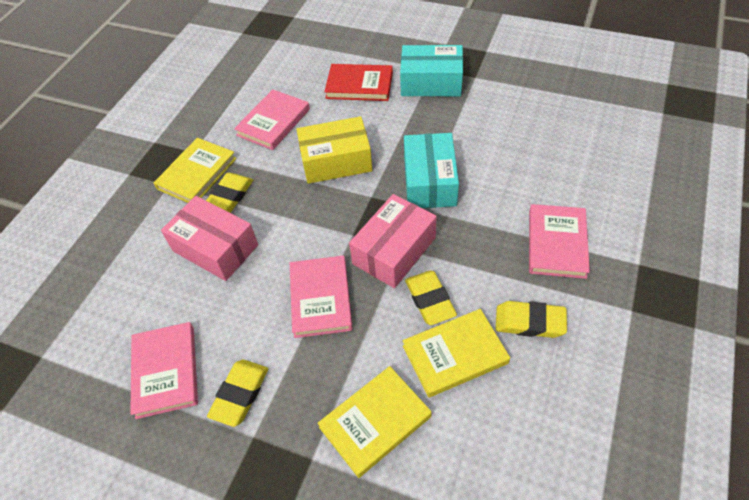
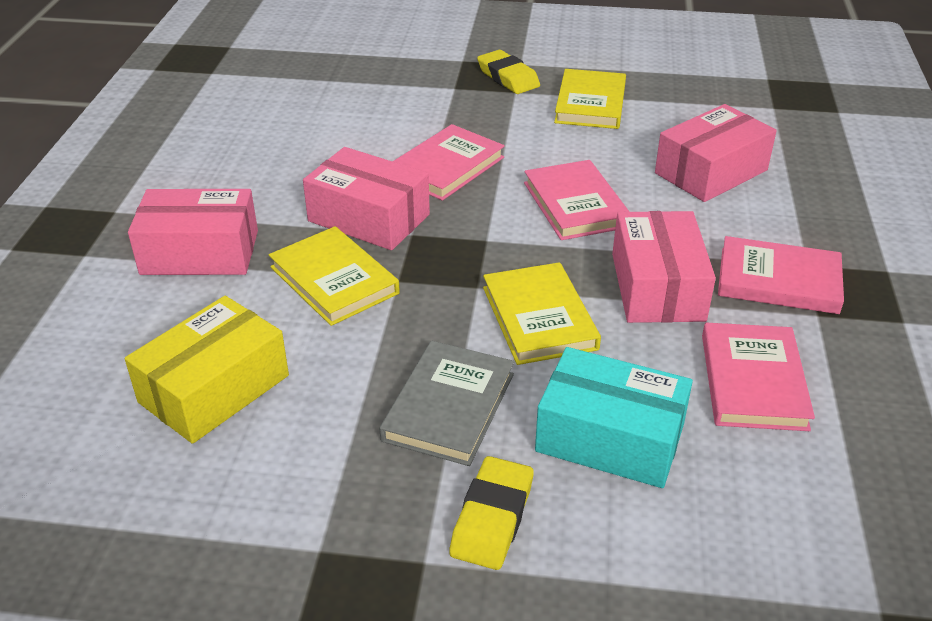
grey book: 0 -> 1
pink box: 2 -> 4
red book: 1 -> 0
turquoise box: 2 -> 1
yellow eraser: 4 -> 2

